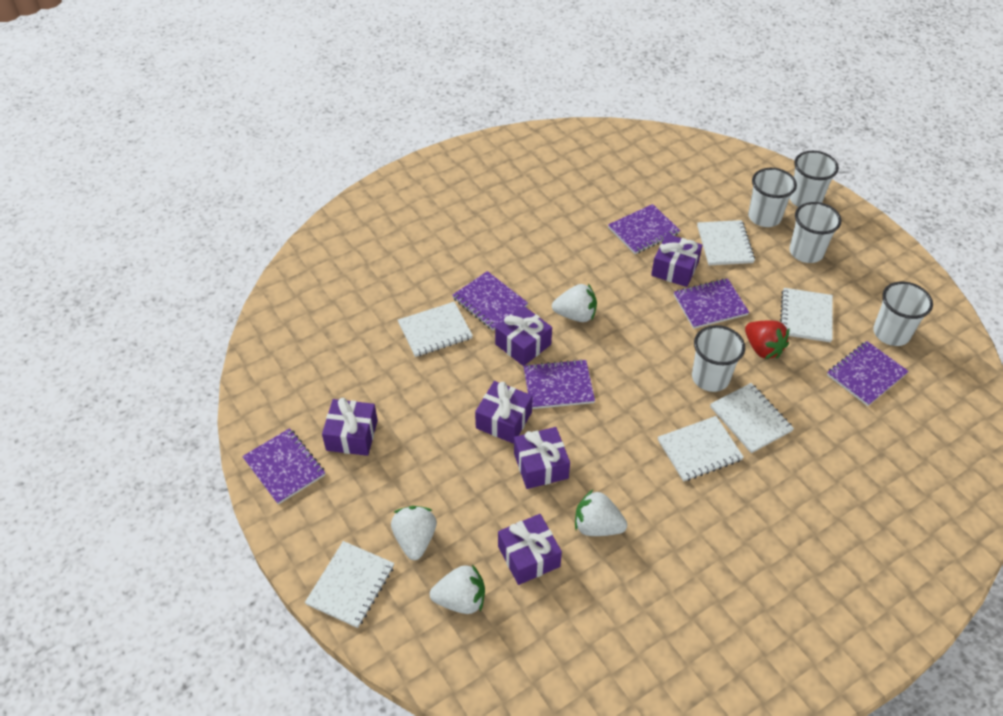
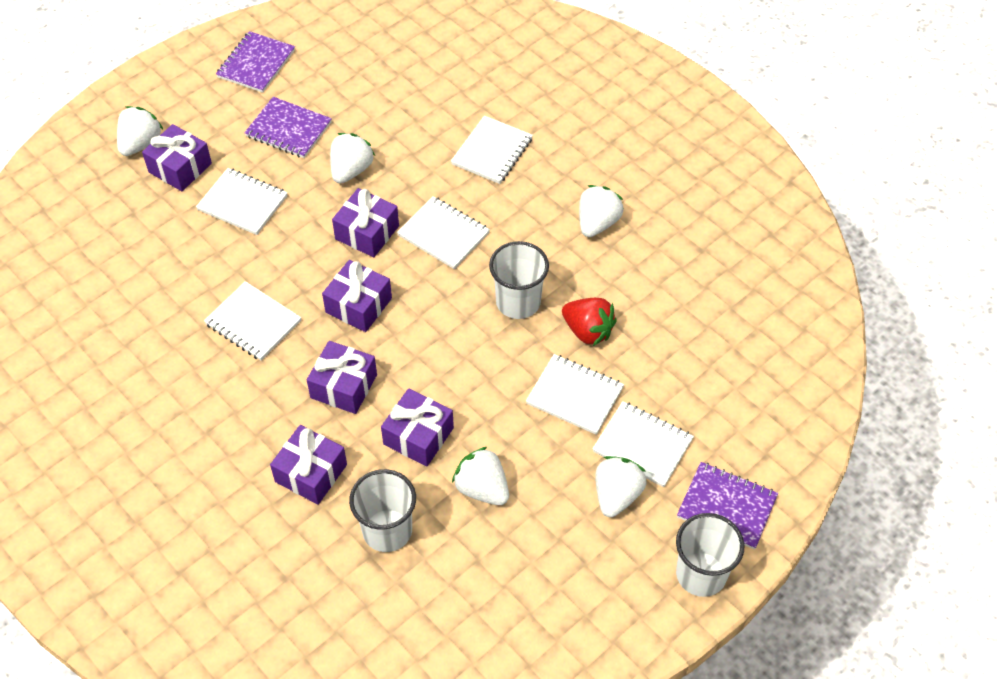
purple notebook: 6 -> 3
white cup: 5 -> 3
white strawberry: 4 -> 5

